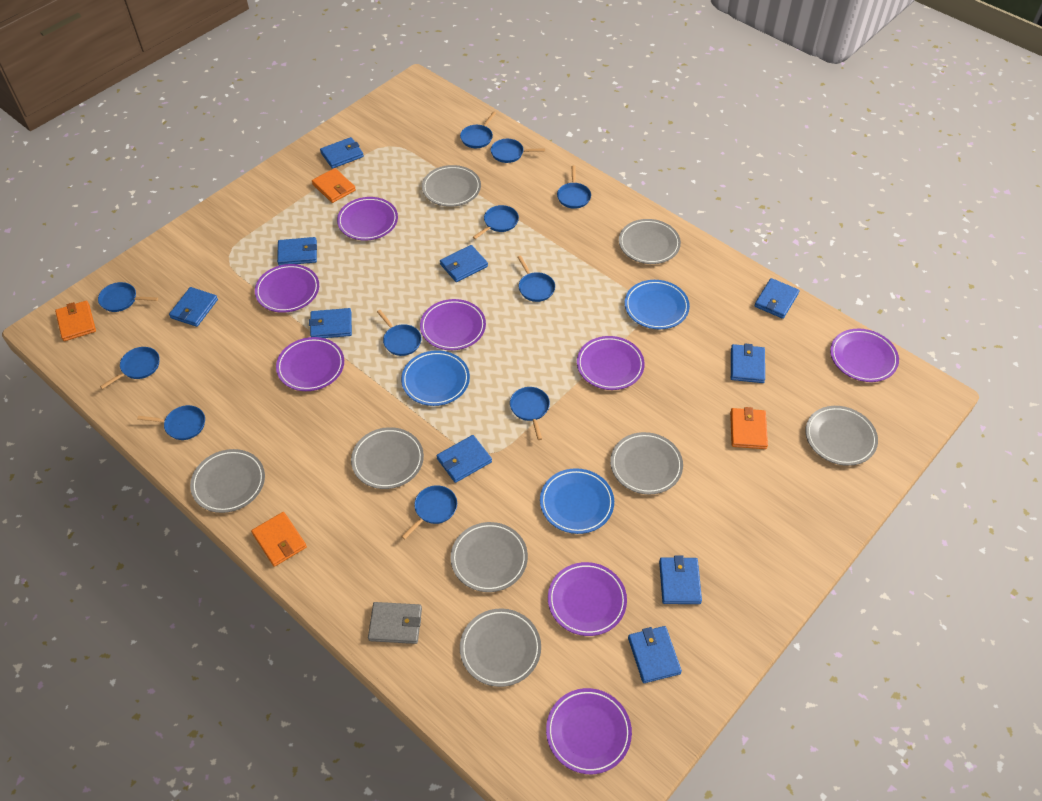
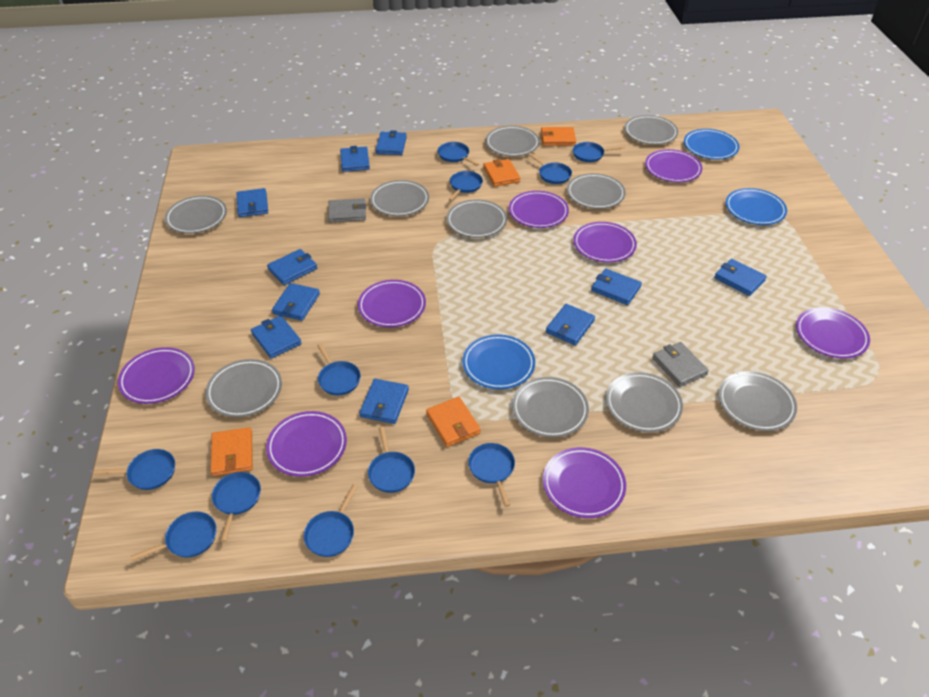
grey plate: 8 -> 10
grey wallet: 1 -> 2

